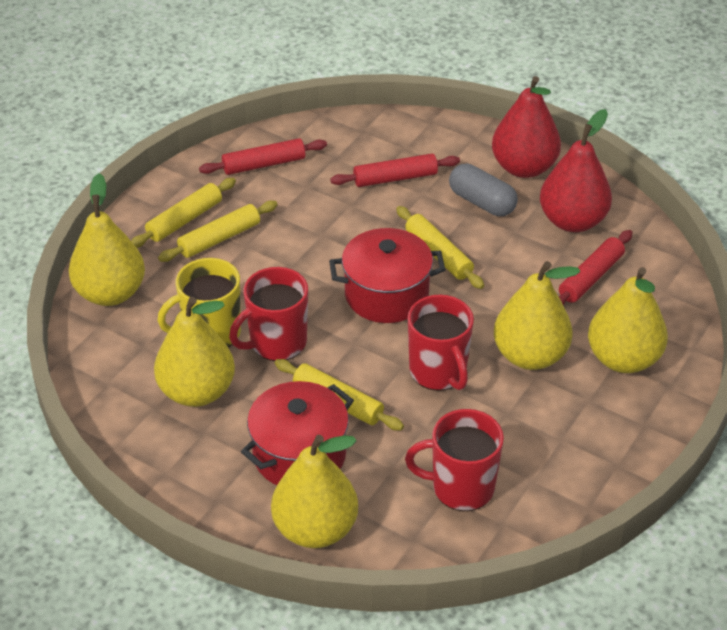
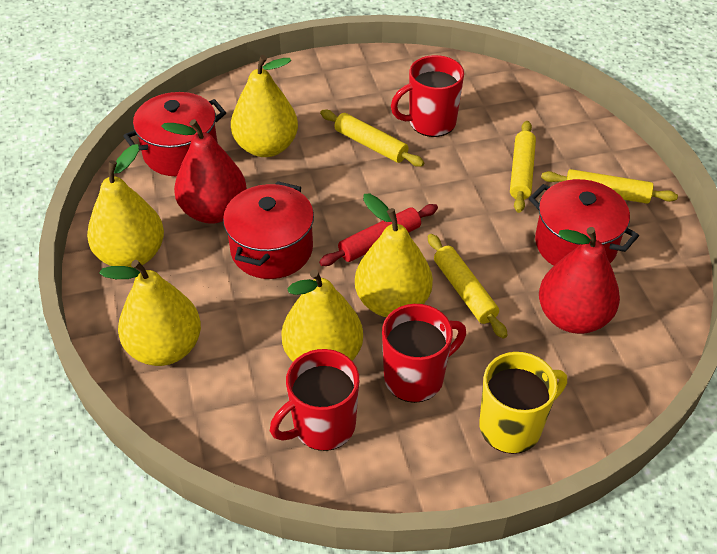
grey capsule: 1 -> 0
red pot: 2 -> 3
red rolling pin: 3 -> 1

